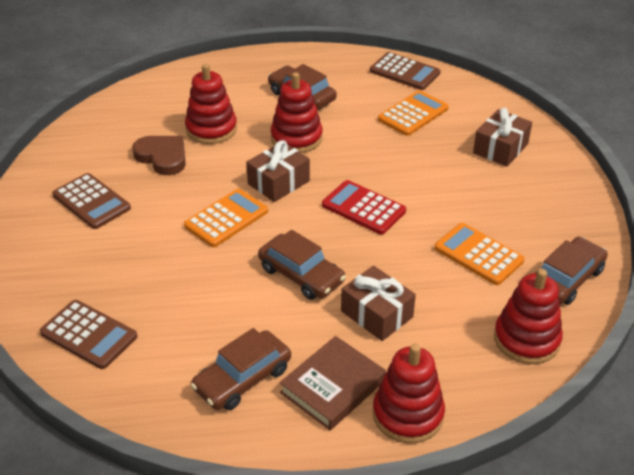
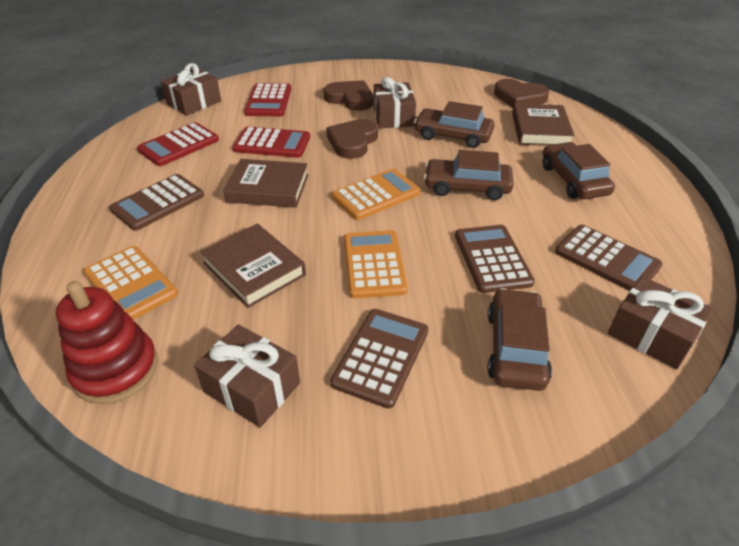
brown book: 1 -> 3
brown calculator: 3 -> 4
brown gift: 3 -> 4
brown heart: 1 -> 3
red calculator: 1 -> 3
red stacking toy: 4 -> 1

